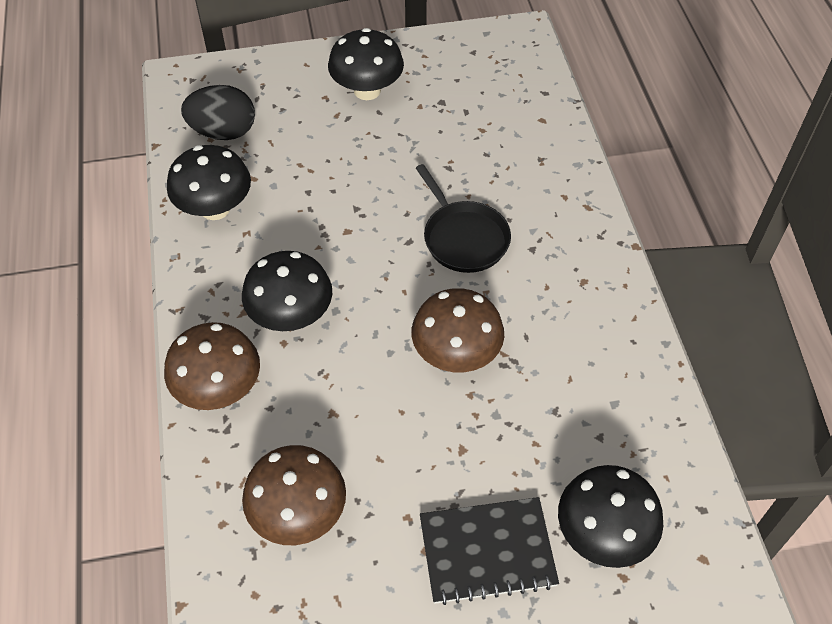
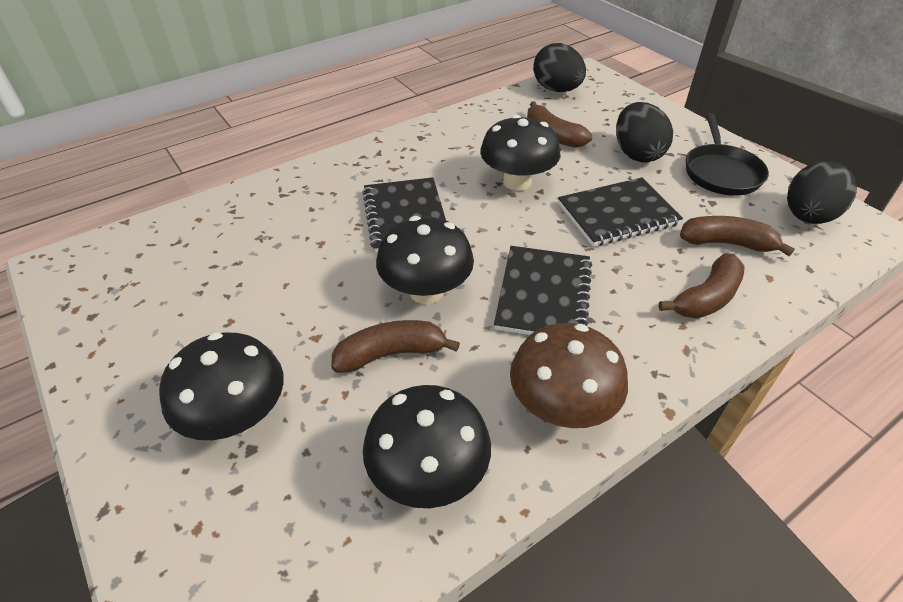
black egg: 1 -> 3
black notebook: 1 -> 3
brown banana: 0 -> 4
brown mushroom: 3 -> 1

